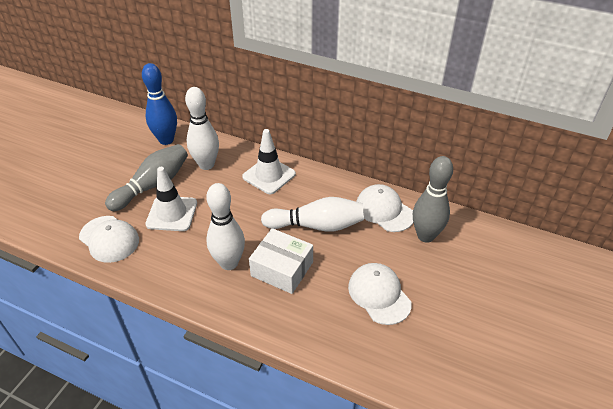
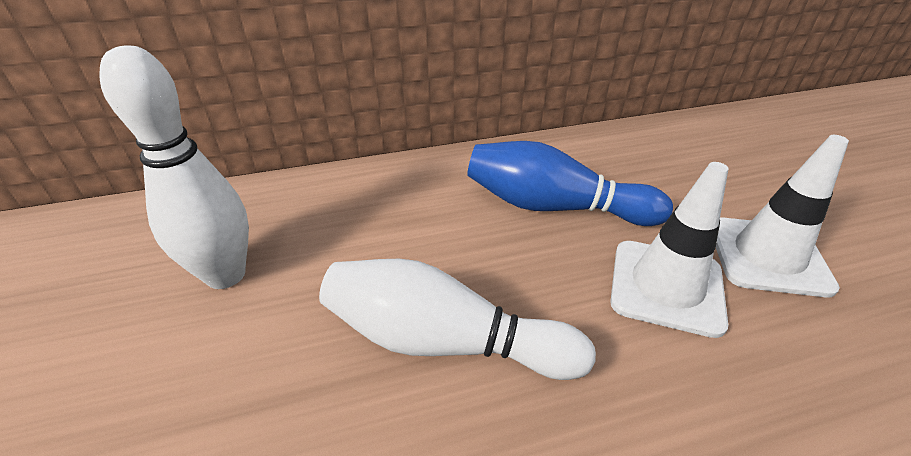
grey bowling pin: 2 -> 0
white bowling pin: 3 -> 2
white box: 1 -> 0
white cap: 3 -> 0

